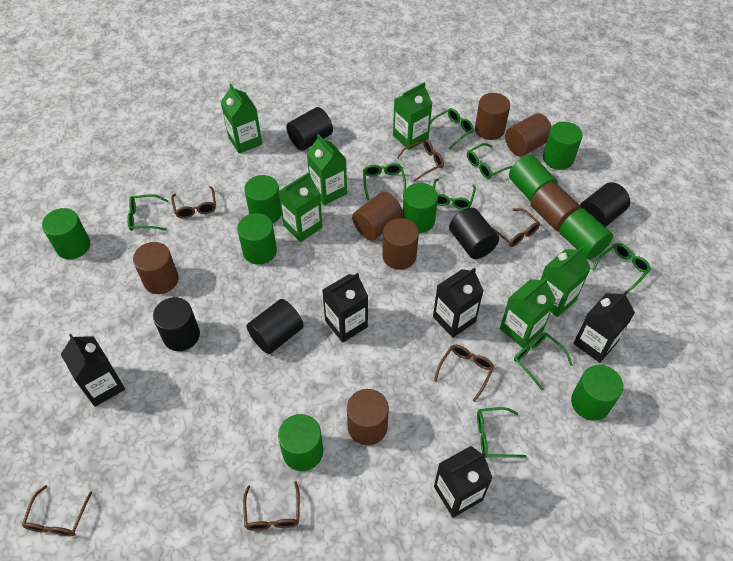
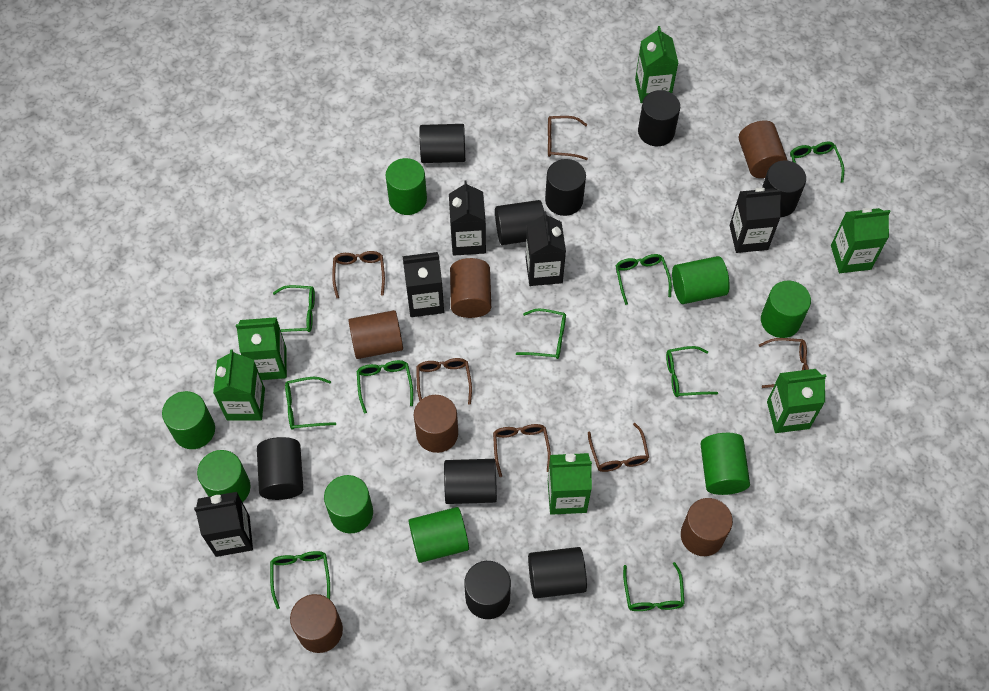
black cylinder: 5 -> 9
brown cylinder: 7 -> 6
green cylinder: 9 -> 8
green glasses: 8 -> 9

